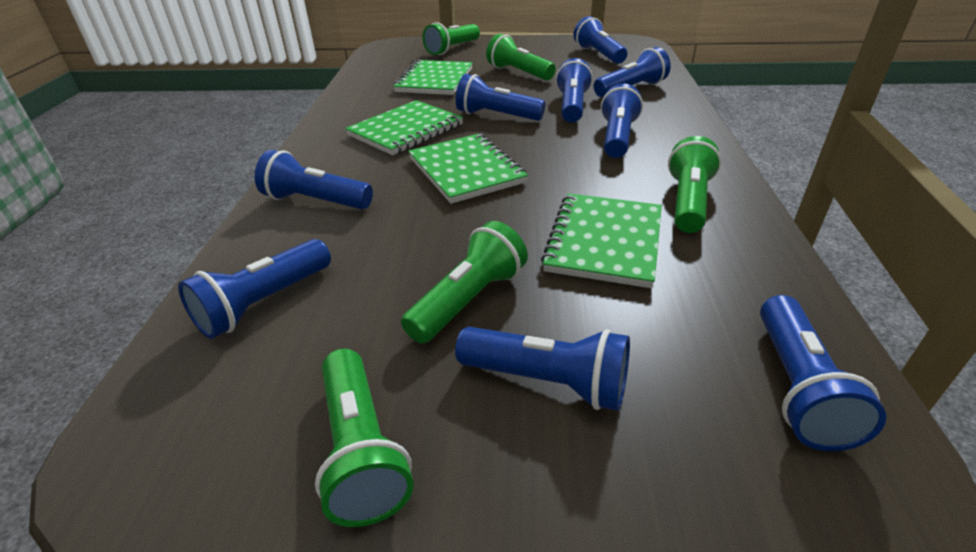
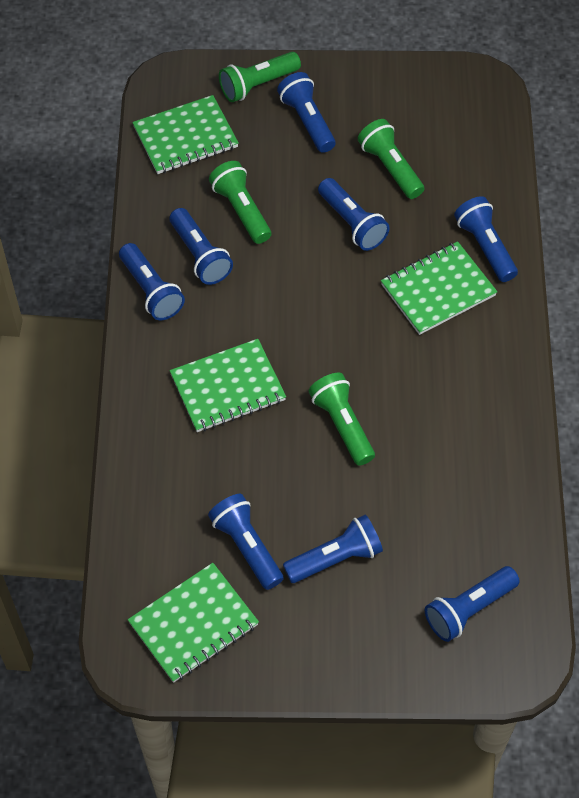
blue flashlight: 9 -> 8
green flashlight: 5 -> 4

